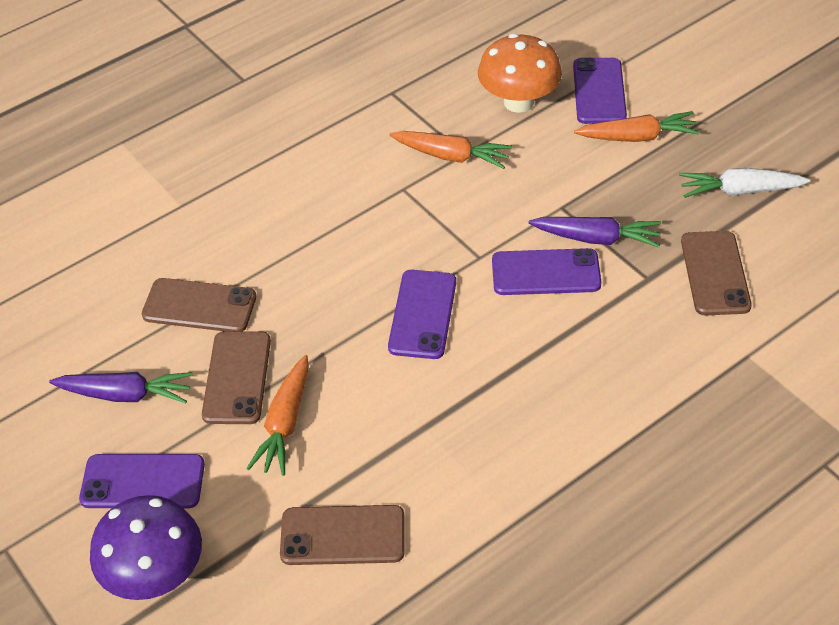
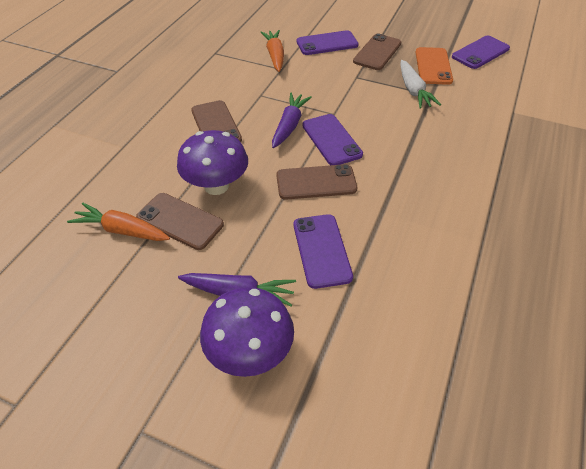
orange carrot: 3 -> 2
orange mushroom: 1 -> 0
orange phone: 0 -> 1
purple mushroom: 1 -> 2

